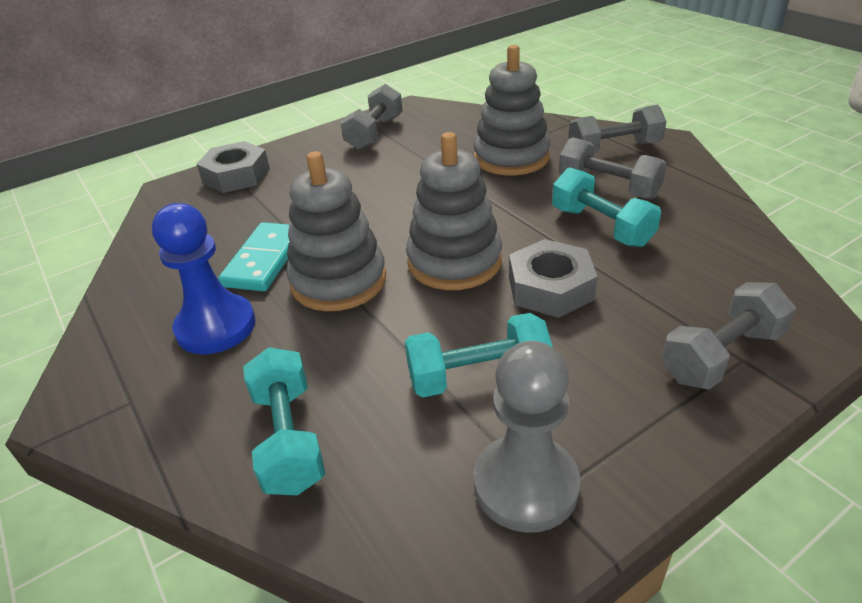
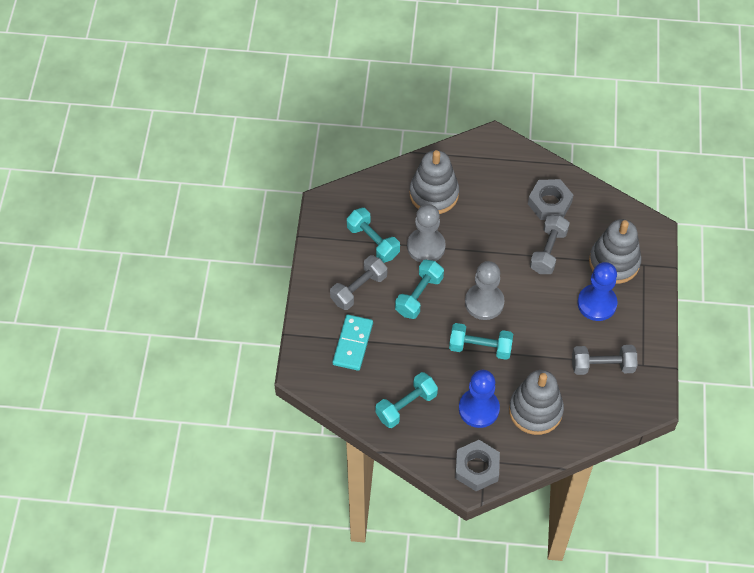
blue pawn: 1 -> 2
grey dumbbell: 4 -> 3
grey pawn: 1 -> 2
turquoise dumbbell: 3 -> 4

